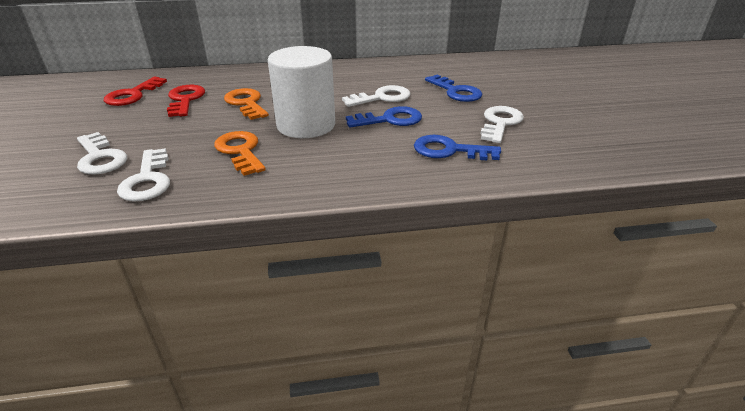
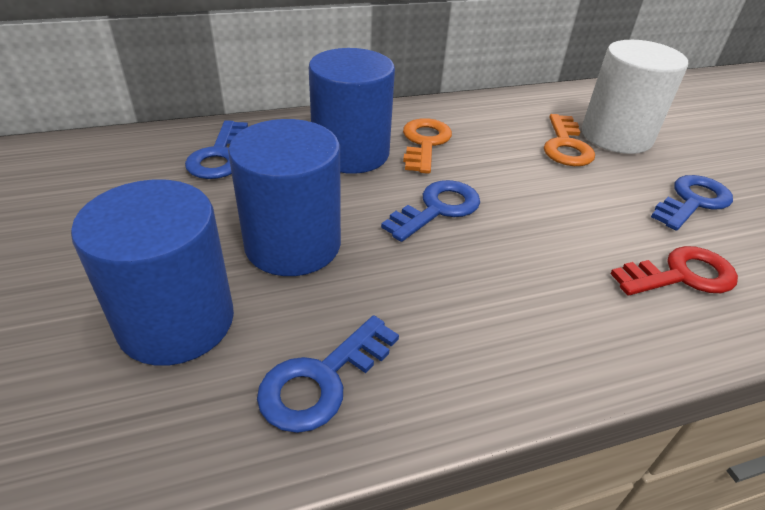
blue cylinder: 0 -> 3
blue key: 3 -> 4
red key: 2 -> 1
white key: 4 -> 0

